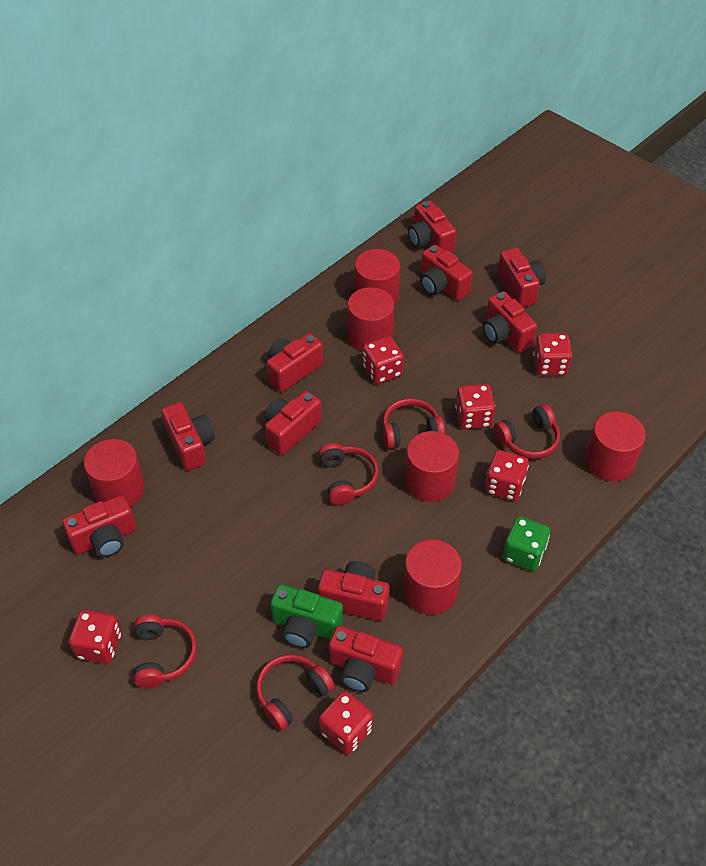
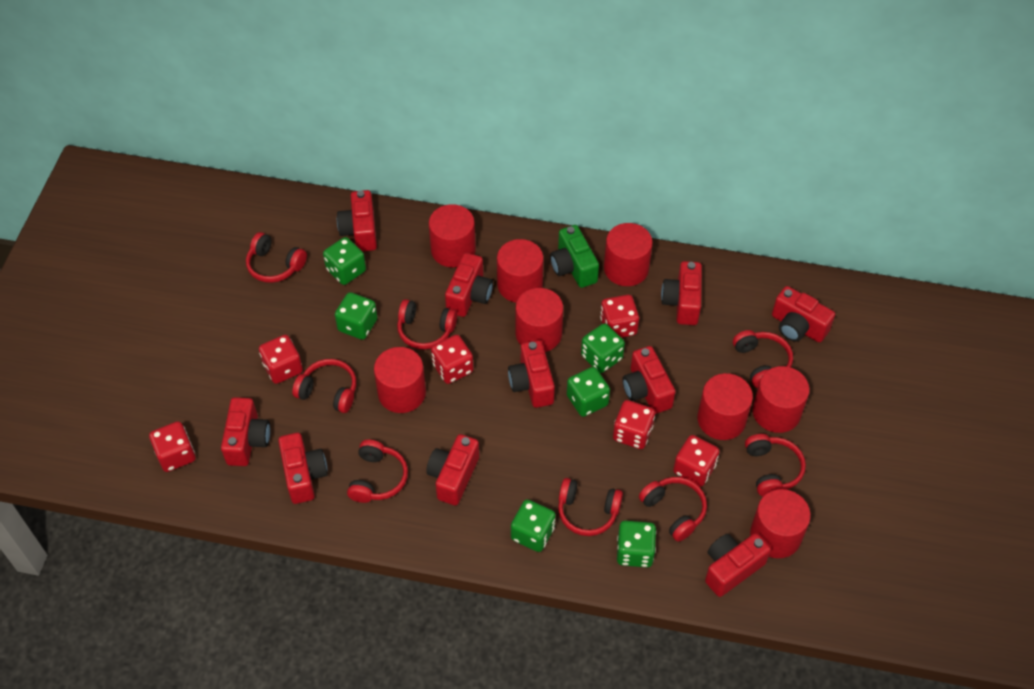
green dice: 1 -> 6
red cylinder: 6 -> 8
red headphones: 5 -> 8

